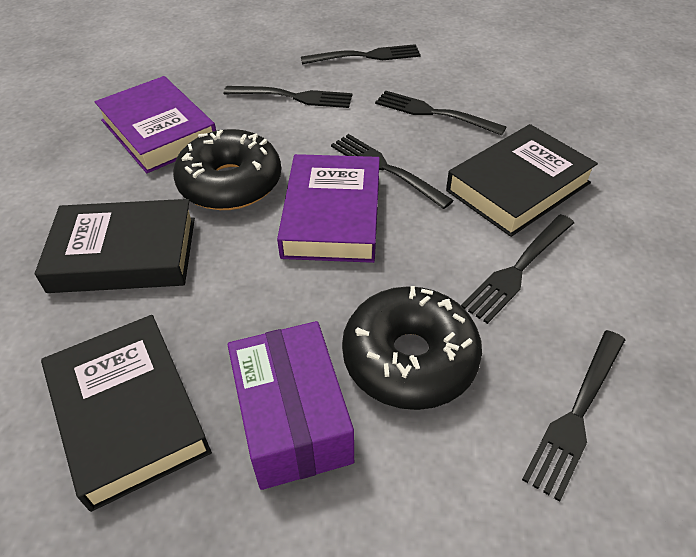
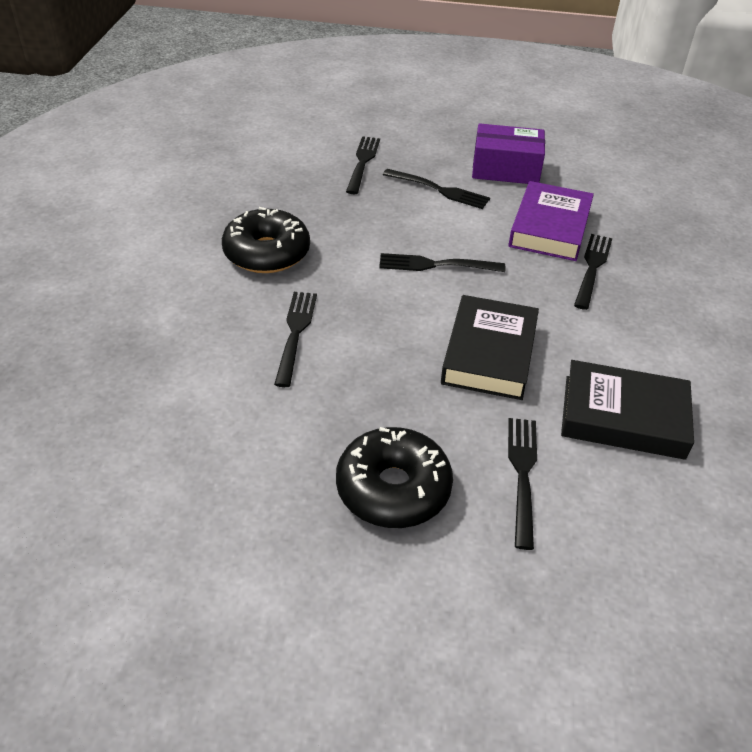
black book: 3 -> 2
purple book: 2 -> 1

